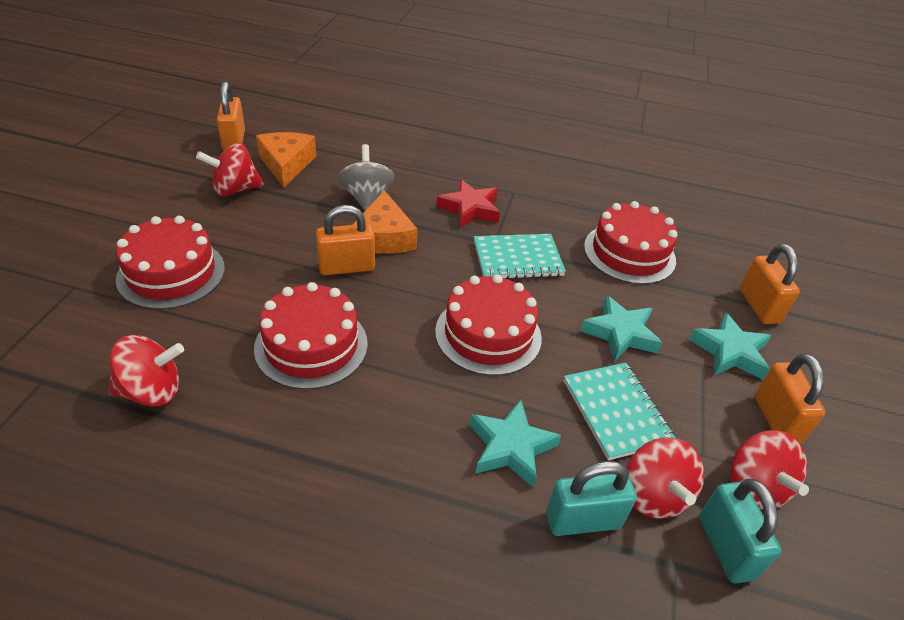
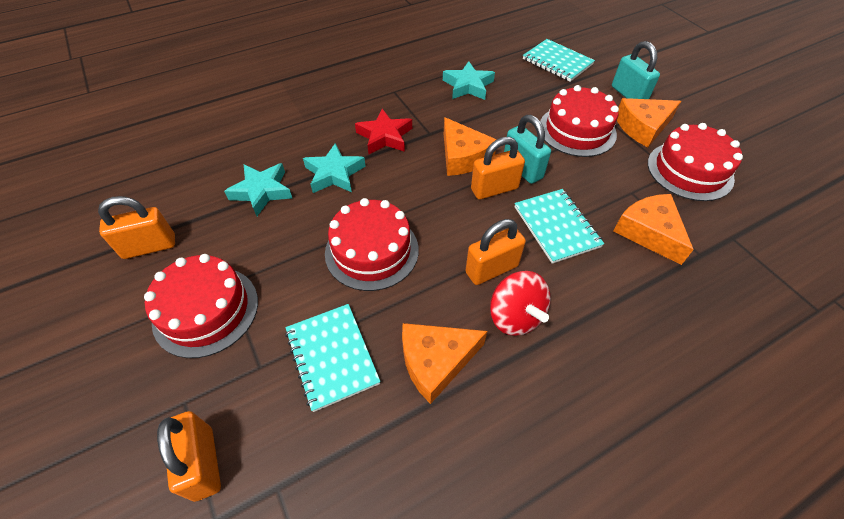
grey spinning top: 1 -> 0
orange cheese: 2 -> 4
red spinning top: 4 -> 1
turquoise notebook: 2 -> 3

